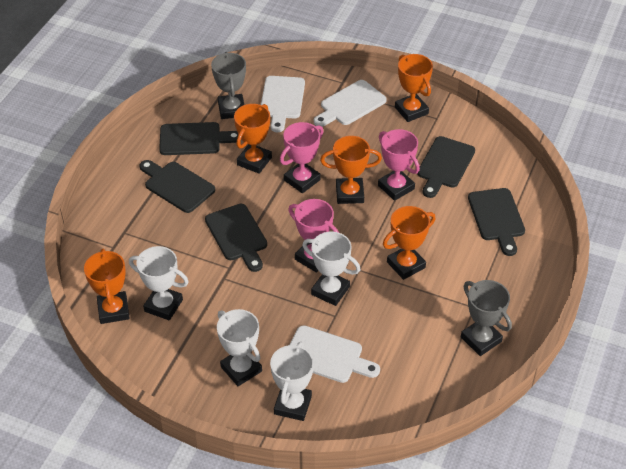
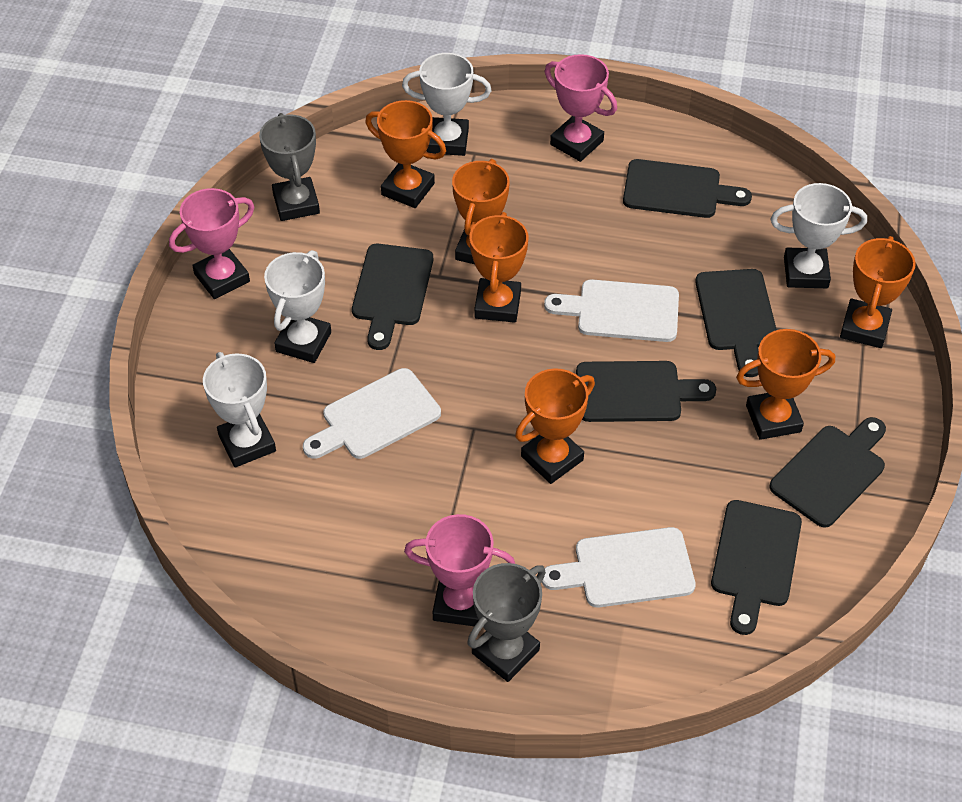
black cutting board: 5 -> 6
orange trophy: 5 -> 6

